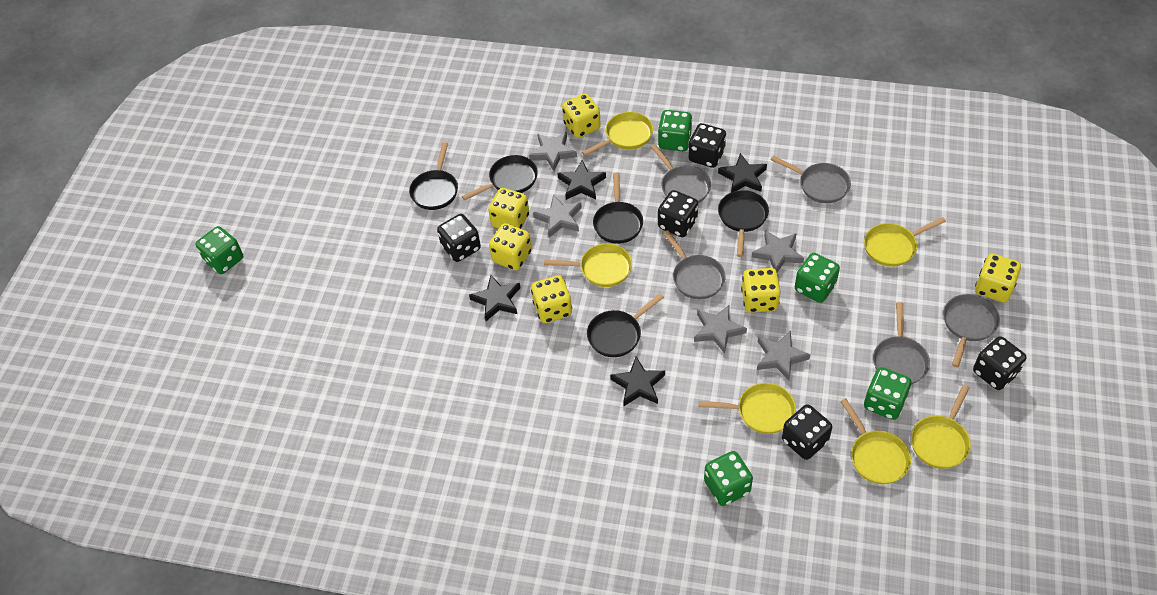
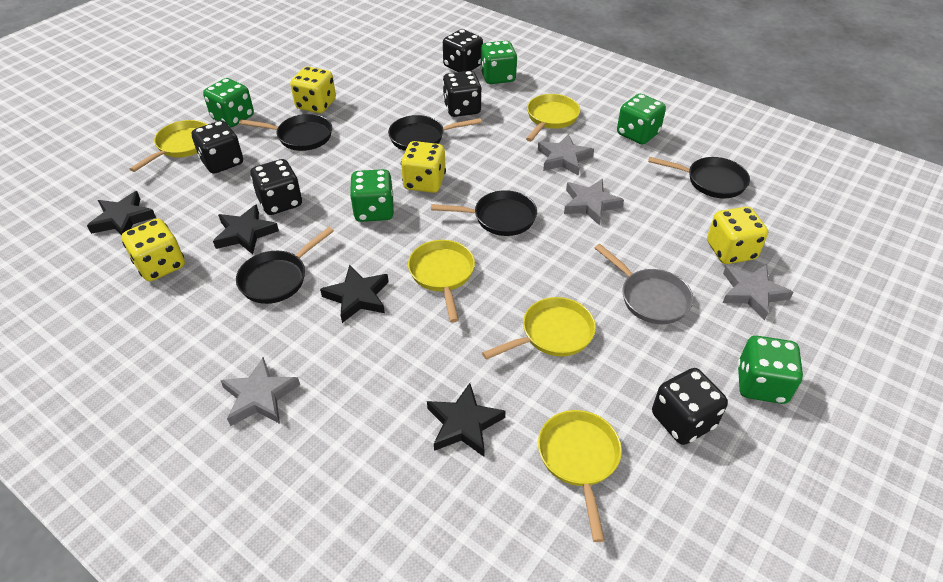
grey pan: 5 -> 1
grey star: 5 -> 4
yellow dice: 6 -> 4
yellow pan: 6 -> 5

